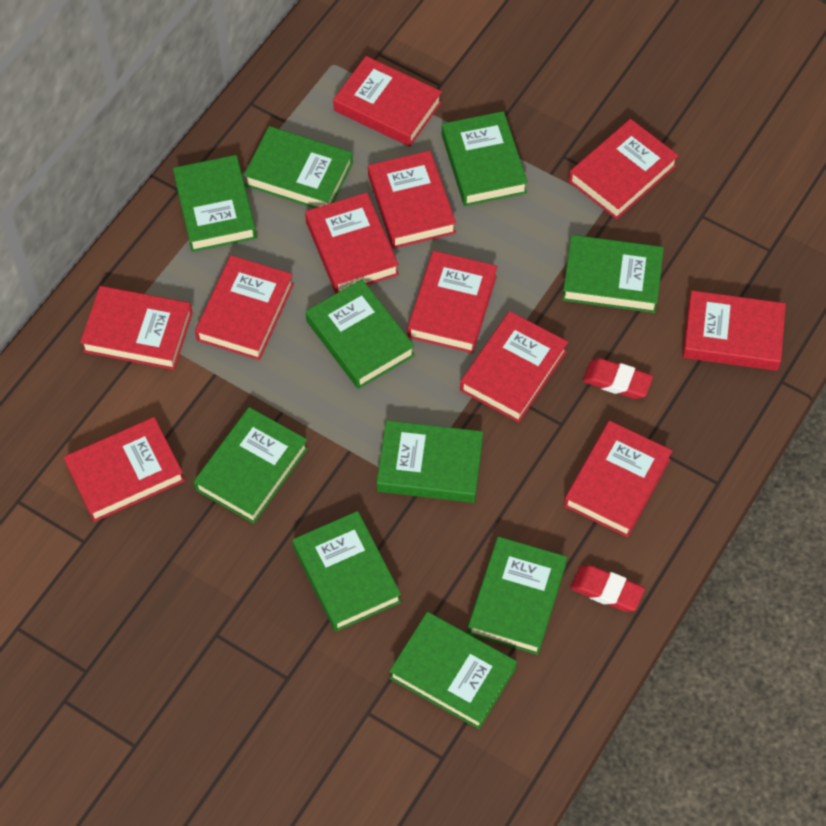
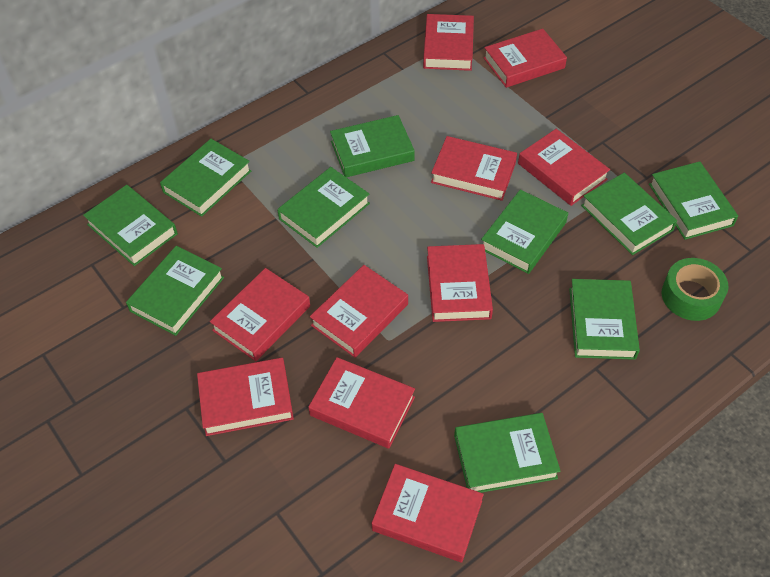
green tape: 0 -> 1
red book: 11 -> 10
red eraser: 2 -> 0

